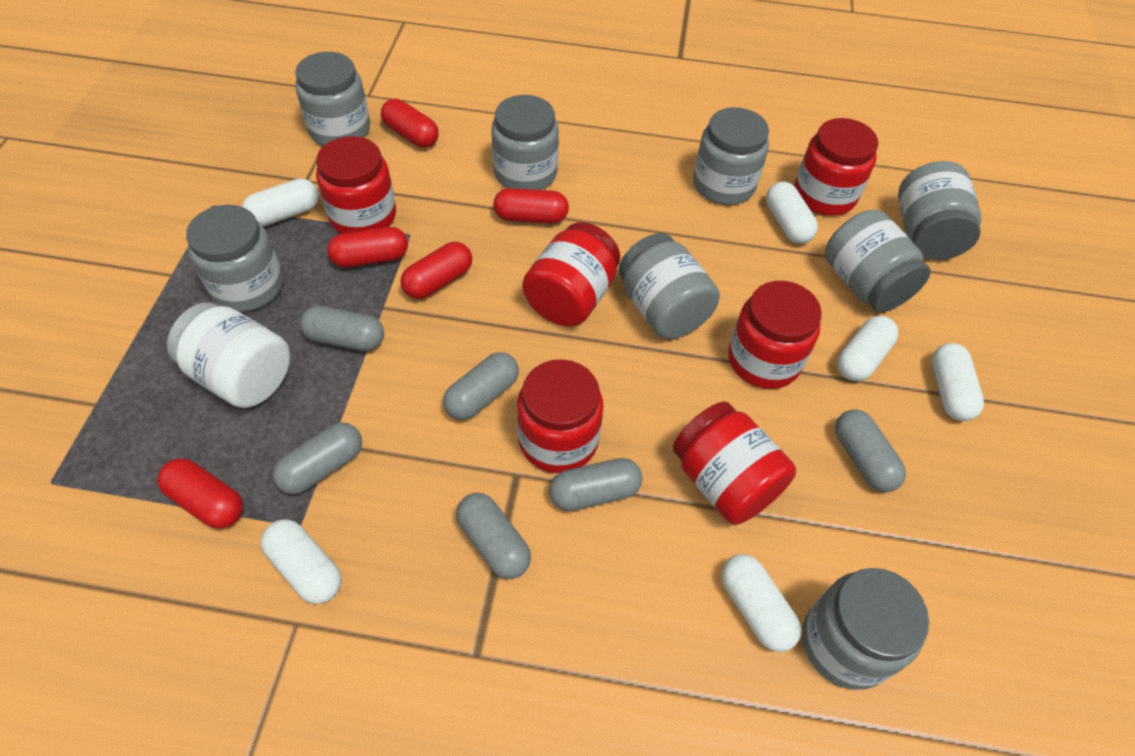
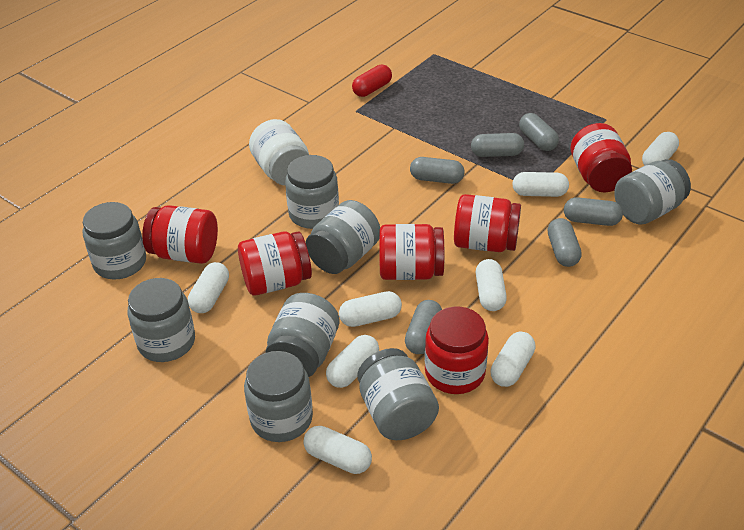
red capsule: 5 -> 1
white capsule: 6 -> 8

